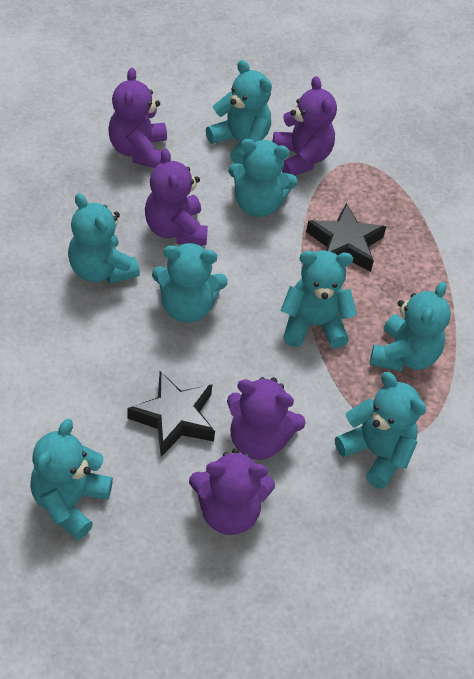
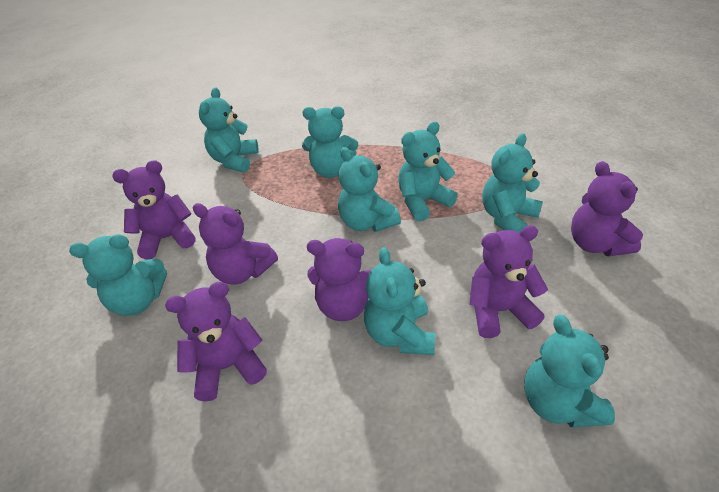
black star: 2 -> 0
purple teddy bear: 5 -> 6

